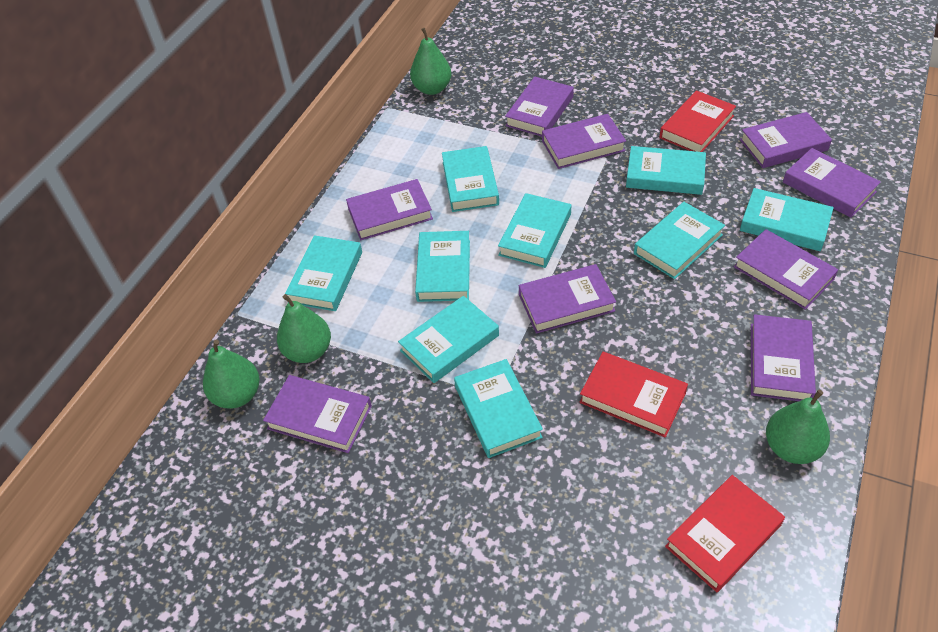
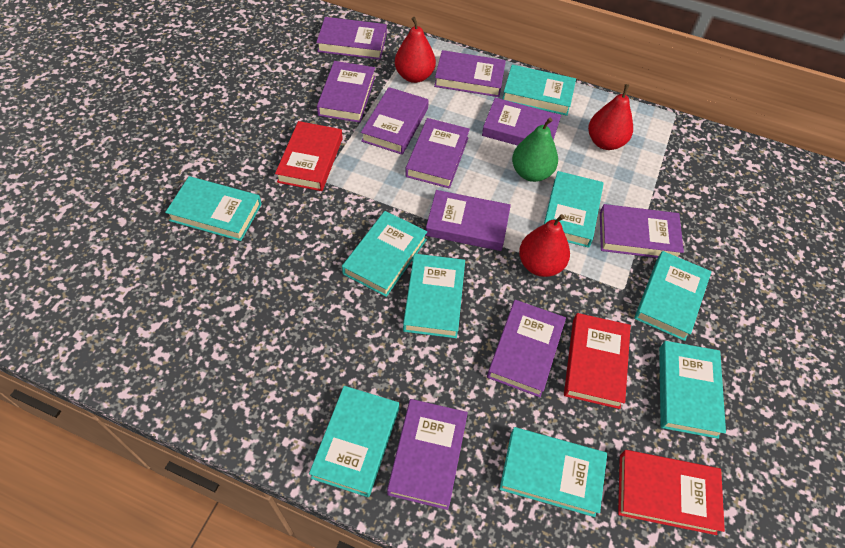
green pear: 4 -> 1
purple book: 9 -> 10
red pear: 0 -> 3

